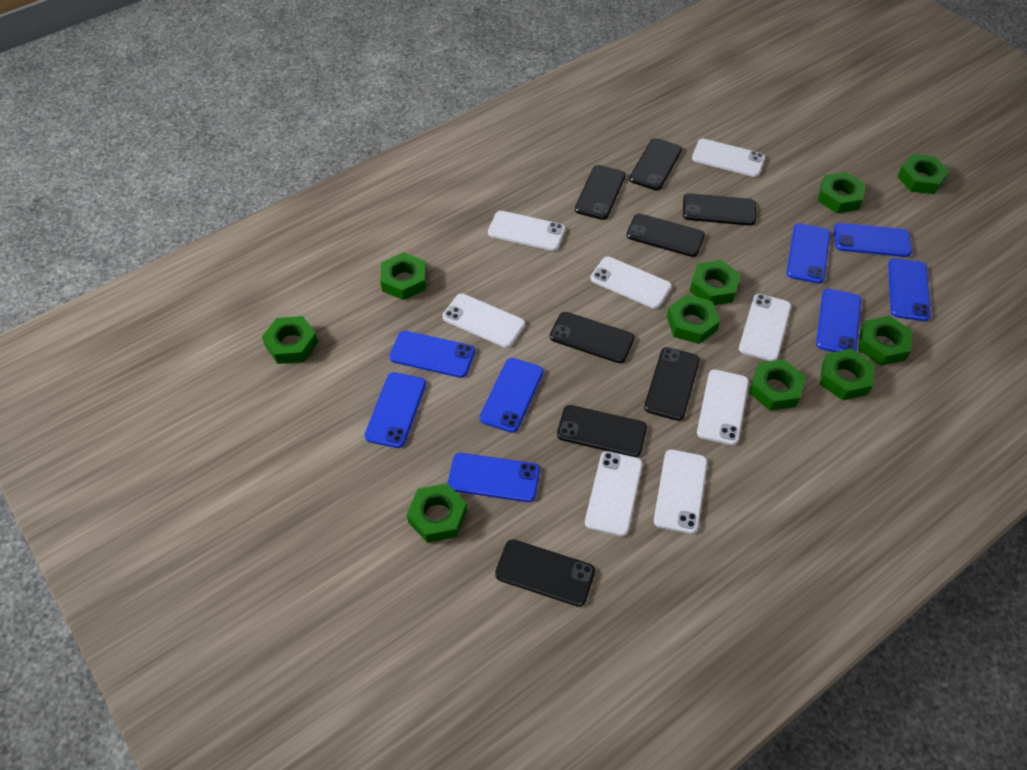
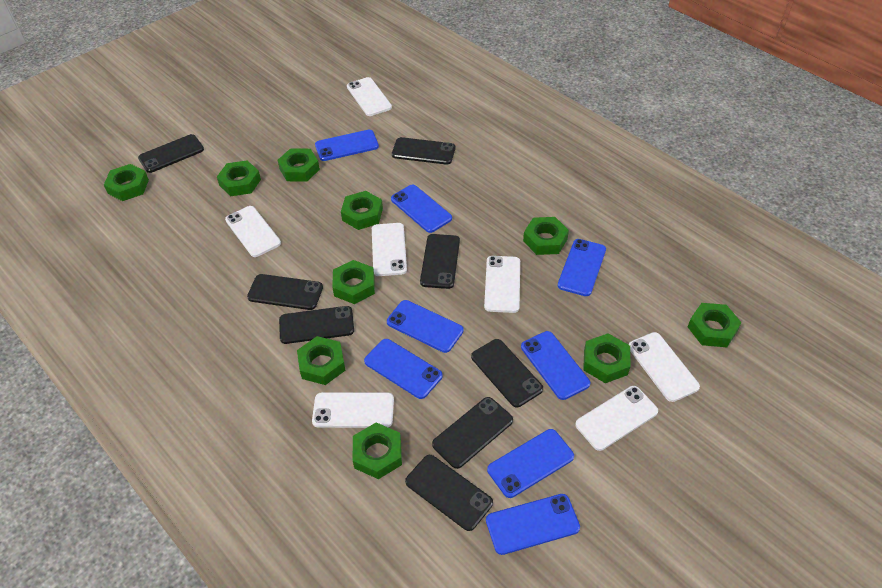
white phone: 8 -> 7

